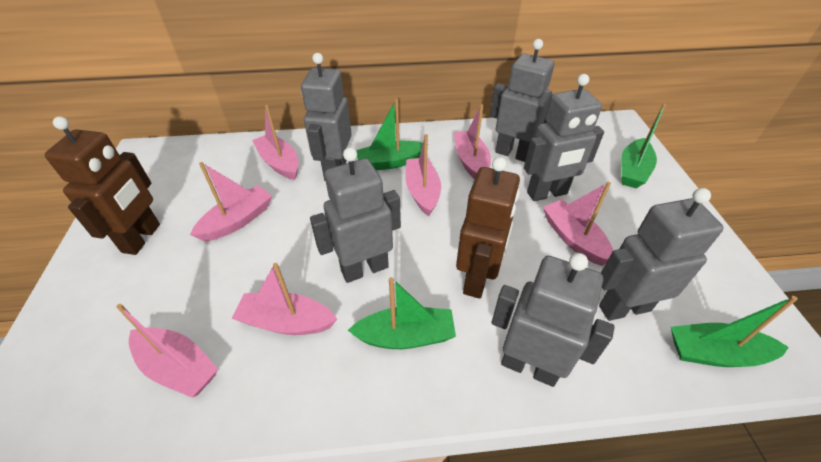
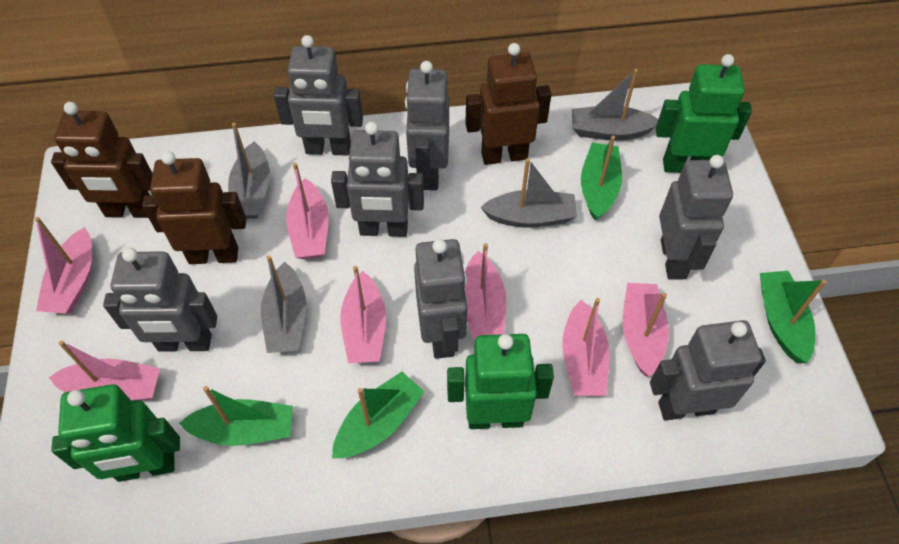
brown robot: 2 -> 3
green robot: 0 -> 3
grey boat: 0 -> 4
grey robot: 6 -> 7

